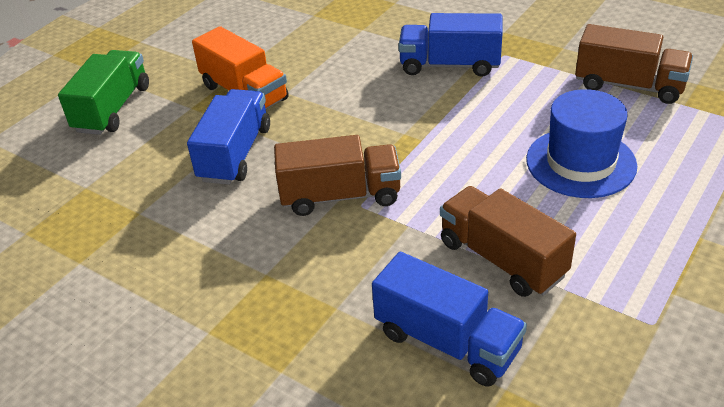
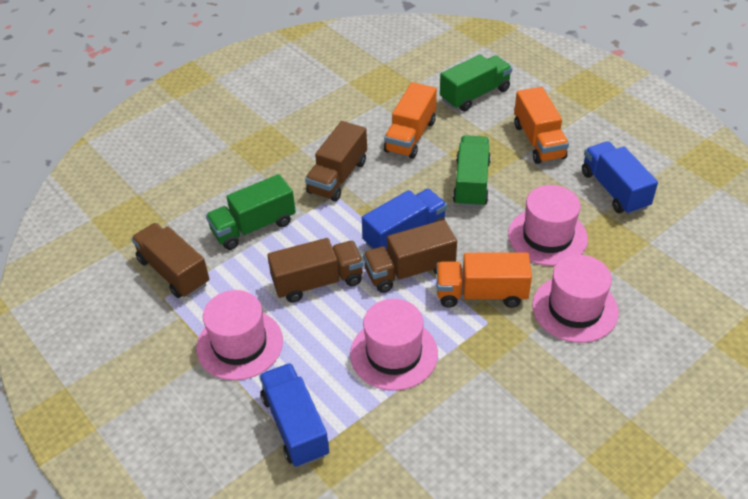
blue hat: 1 -> 0
brown truck: 3 -> 4
green truck: 1 -> 3
orange truck: 1 -> 3
pink hat: 0 -> 4

